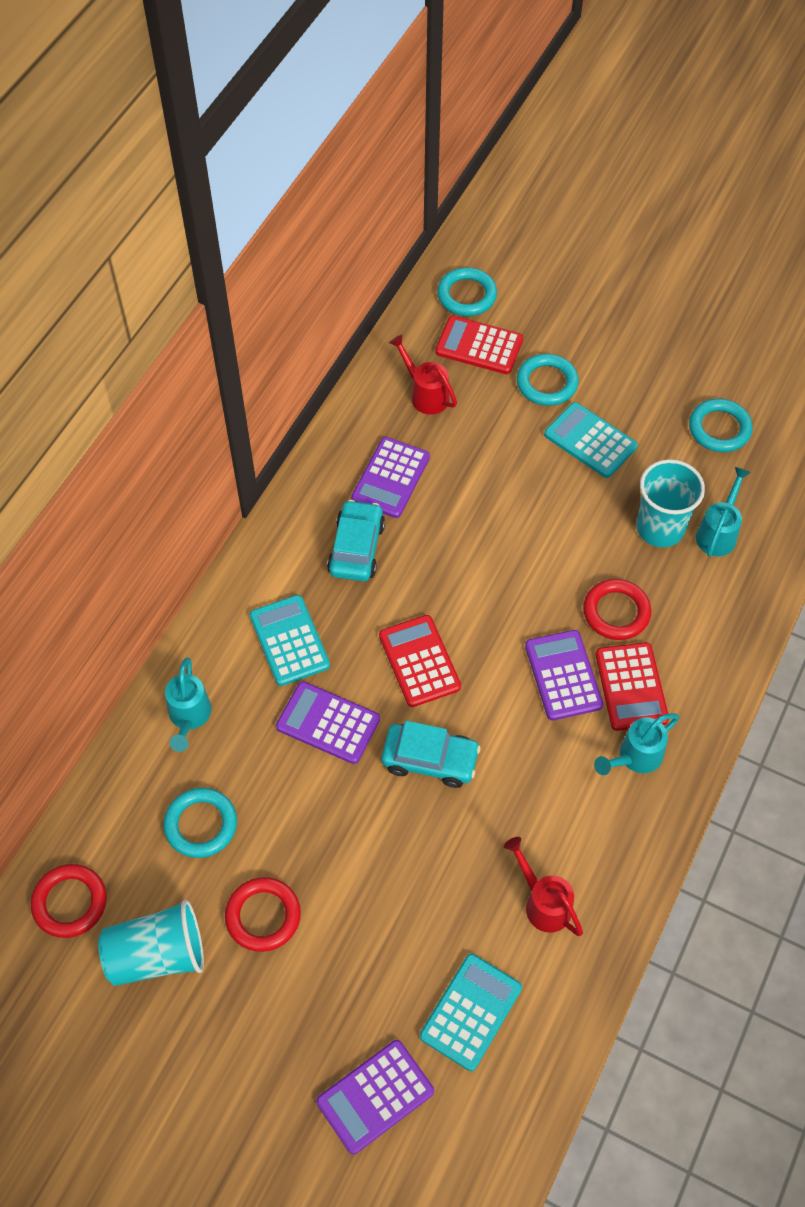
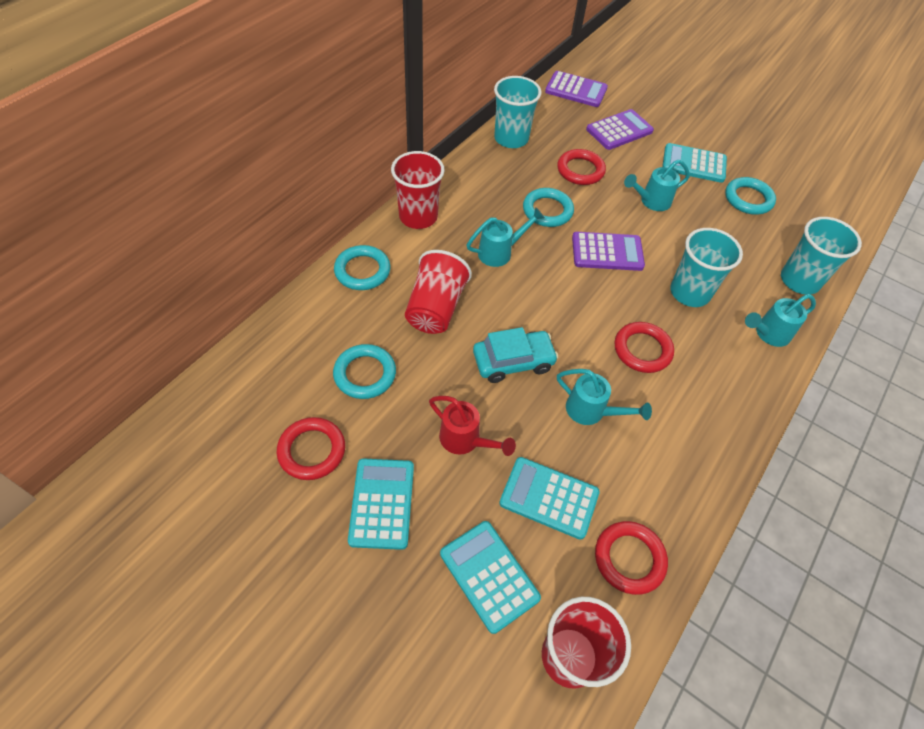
purple calculator: 4 -> 3
red calculator: 3 -> 0
red cup: 0 -> 3
red ring: 3 -> 4
red watering can: 2 -> 1
turquoise calculator: 3 -> 4
turquoise car: 2 -> 1
turquoise cup: 2 -> 3
turquoise watering can: 3 -> 4

